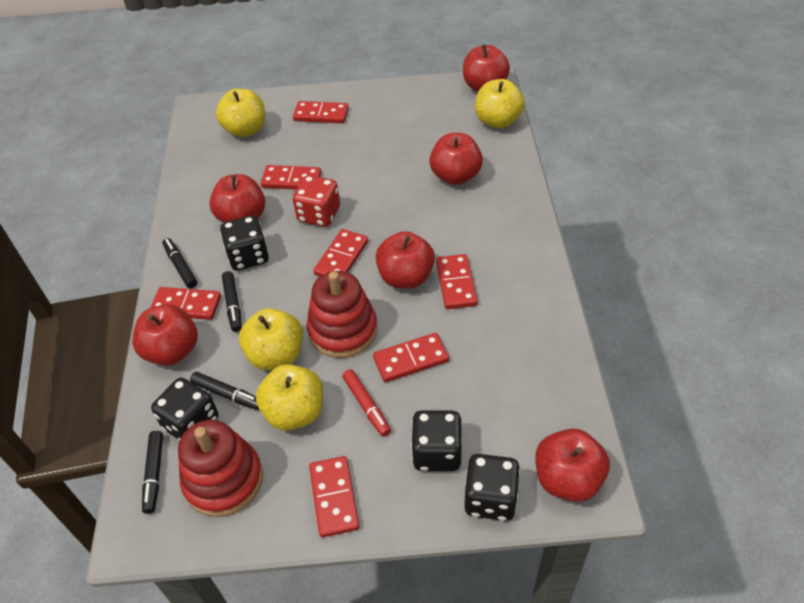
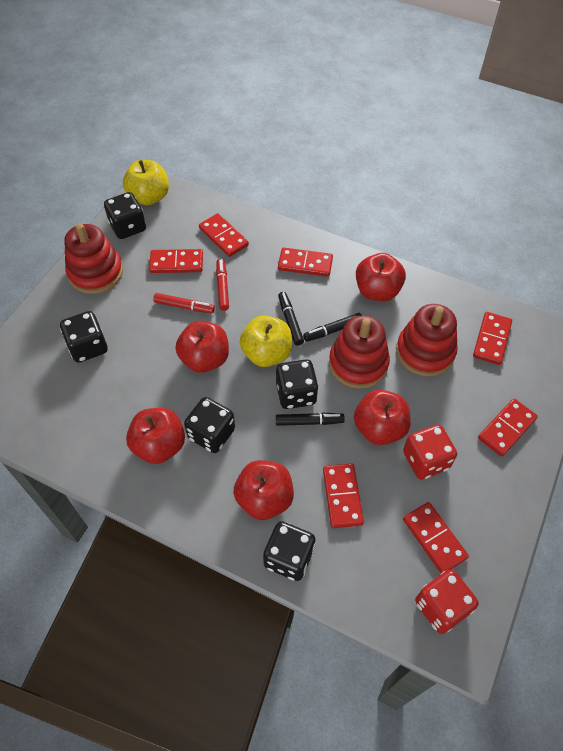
black dice: 4 -> 5
black marker: 4 -> 3
red apple: 6 -> 5
red dice: 1 -> 2
red marker: 1 -> 2
red stacking toy: 2 -> 3
yellow apple: 4 -> 2

